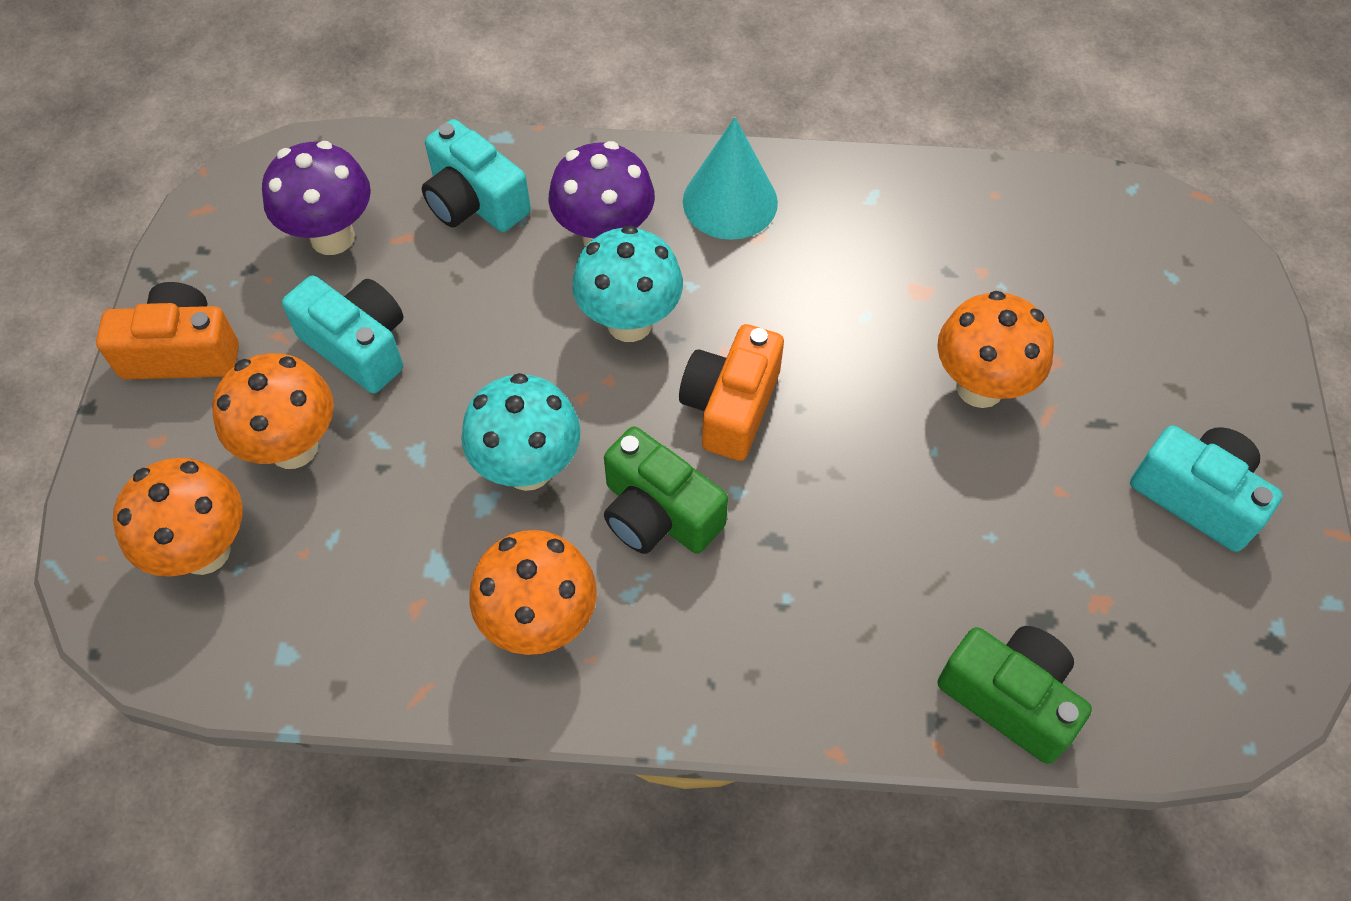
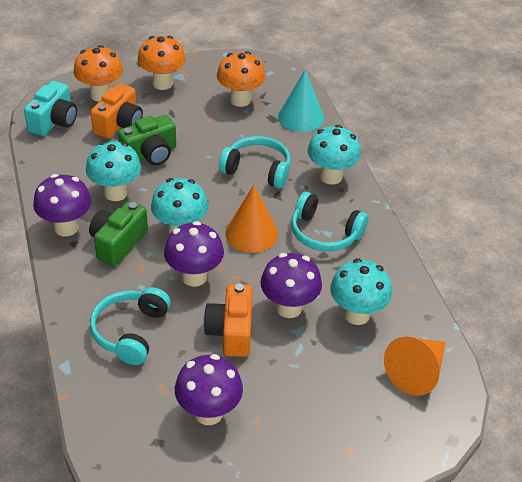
orange cone: 0 -> 2
orange mushroom: 4 -> 3
purple mushroom: 2 -> 4
turquoise camera: 3 -> 1
turquoise headphones: 0 -> 3
turquoise mushroom: 2 -> 4

